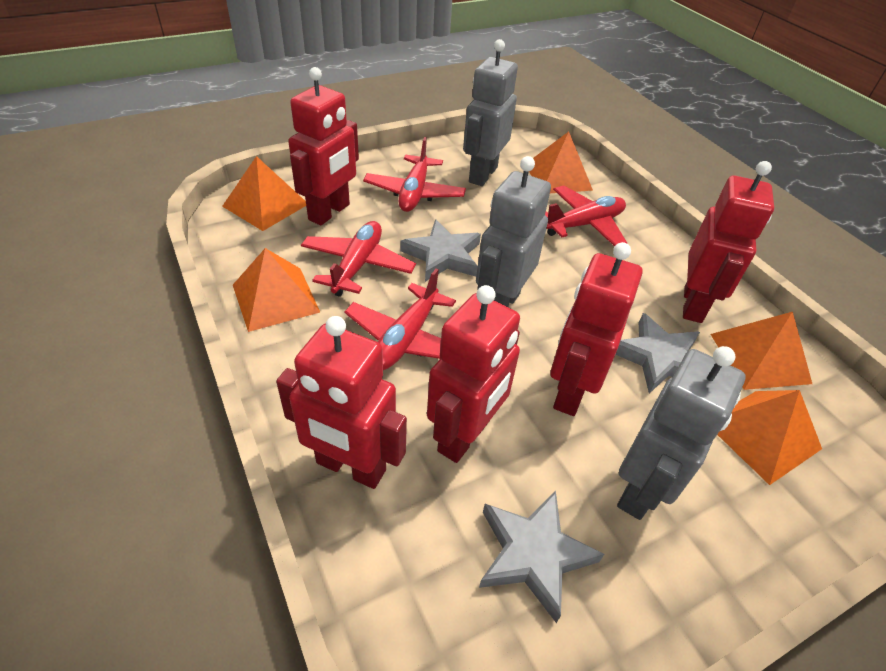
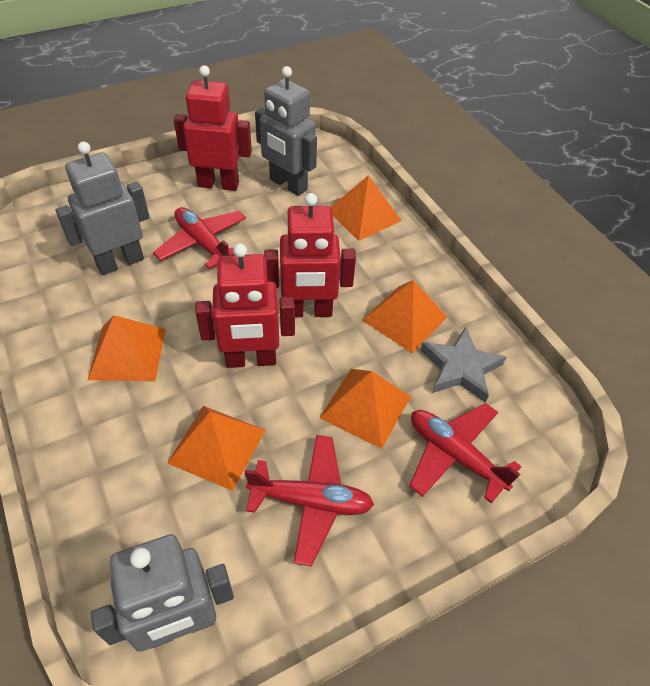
grey star: 3 -> 1
red plane: 4 -> 3
red robot: 5 -> 3

